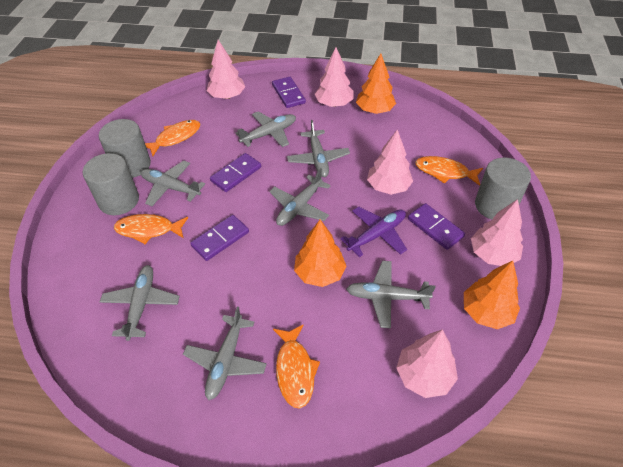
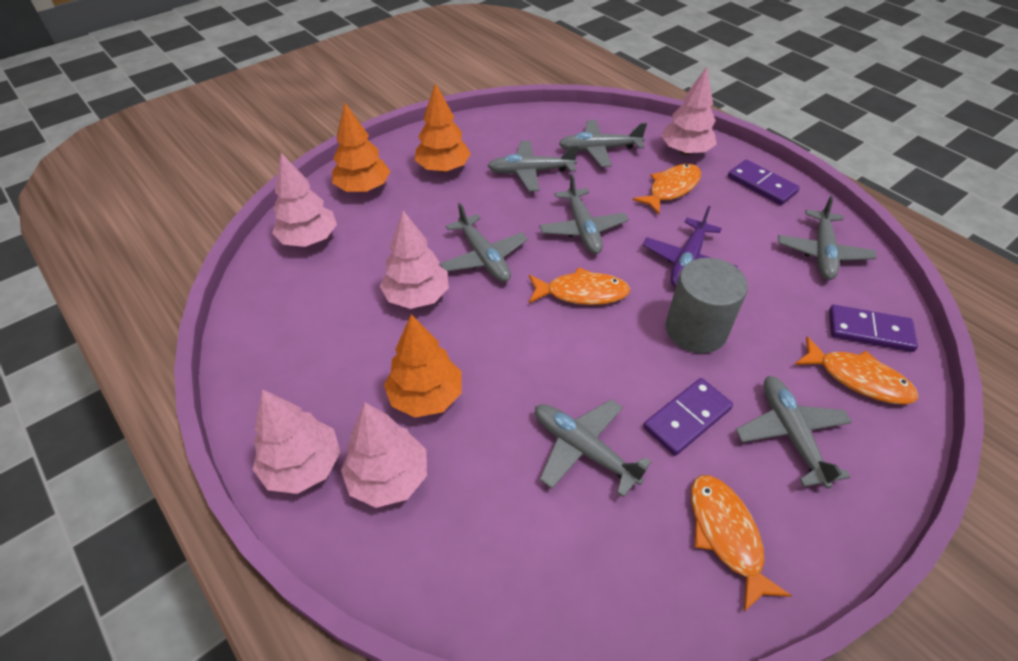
grey cylinder: 3 -> 1
purple domino: 4 -> 3

